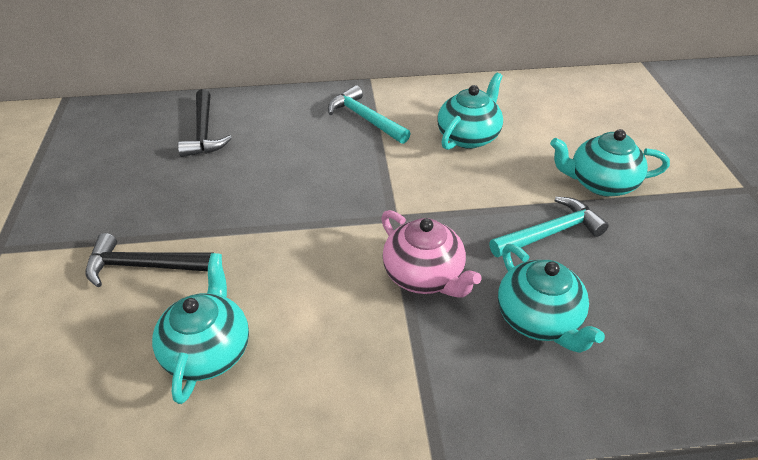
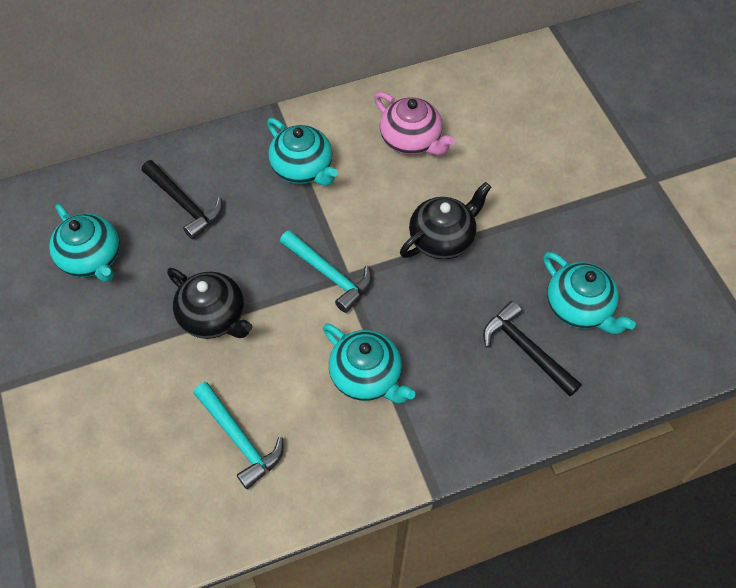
black teapot: 0 -> 2

